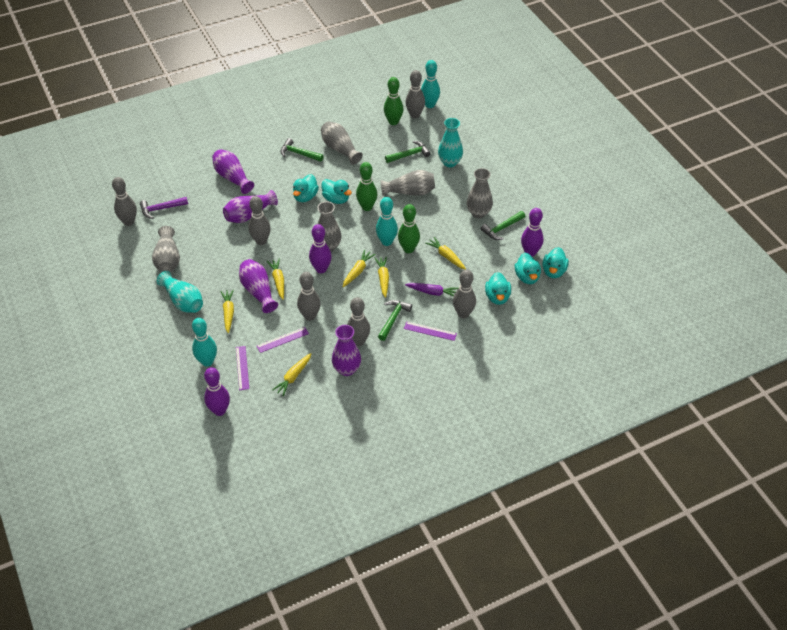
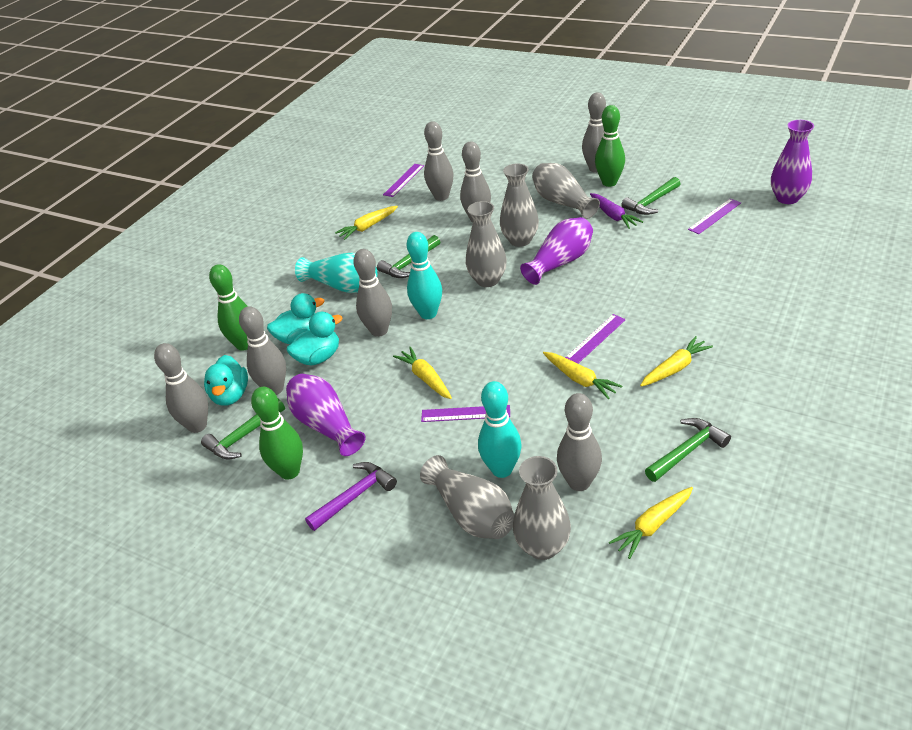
grey bowling pin: 6 -> 7
purple bowling pin: 3 -> 0
purple ruler: 3 -> 4
purple vase: 4 -> 3
turquoise bowling pin: 3 -> 2
turquoise duck: 5 -> 3
turquoise vase: 2 -> 1
yellow carrot: 6 -> 5

